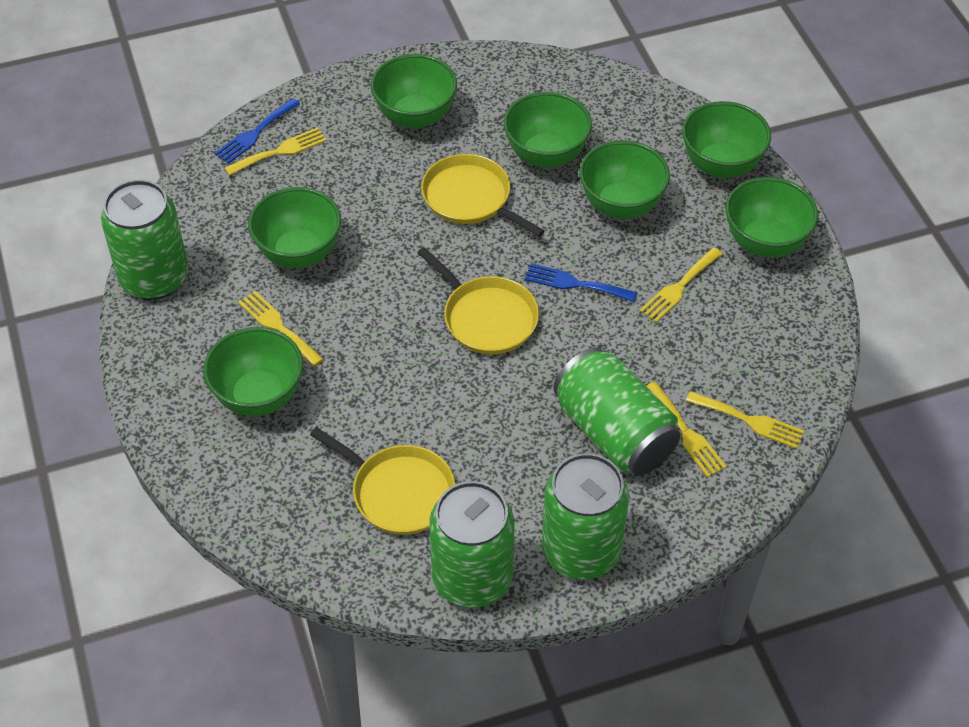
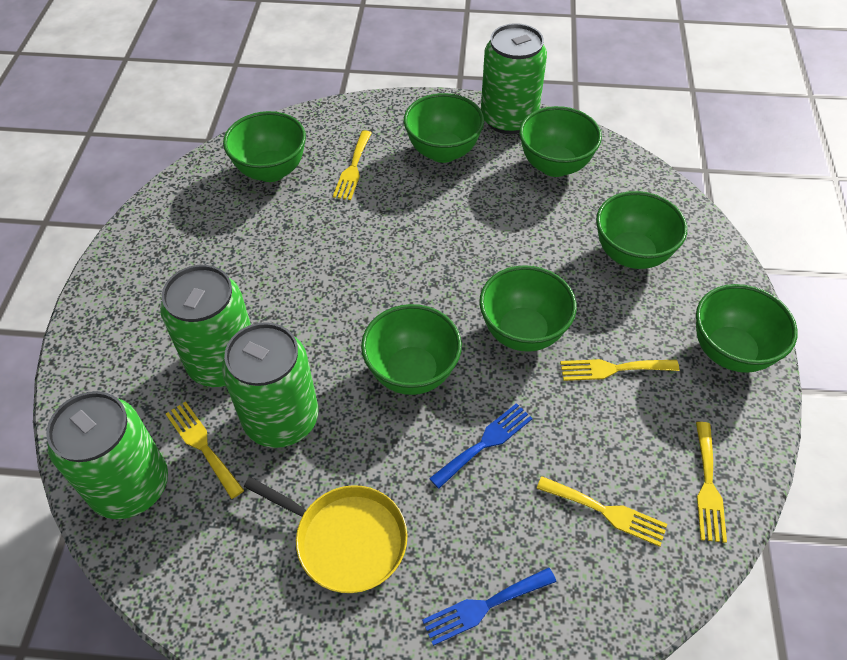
yellow pan: 3 -> 1

